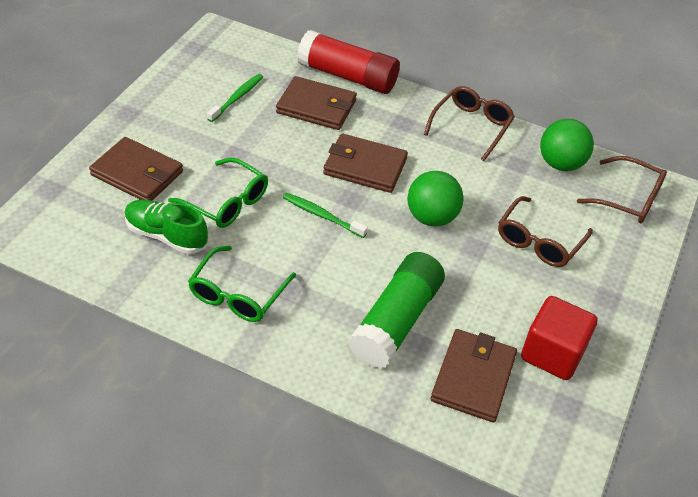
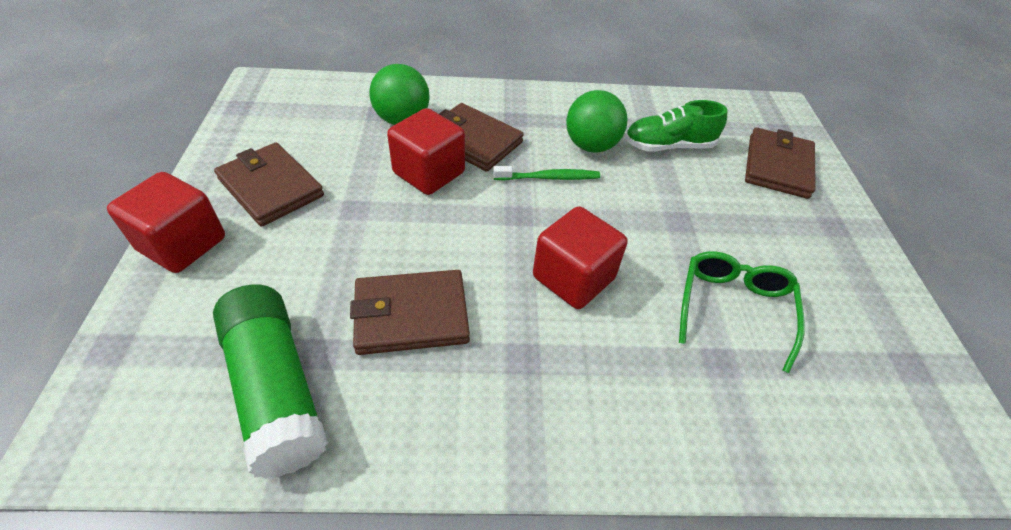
brown glasses: 3 -> 0
green glasses: 2 -> 1
green toothbrush: 2 -> 1
red cube: 1 -> 3
red glue stick: 1 -> 0

